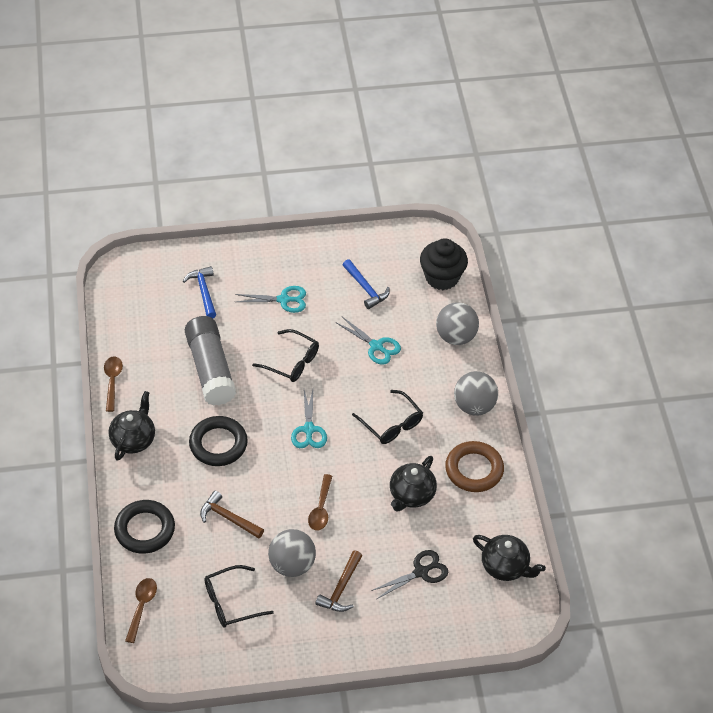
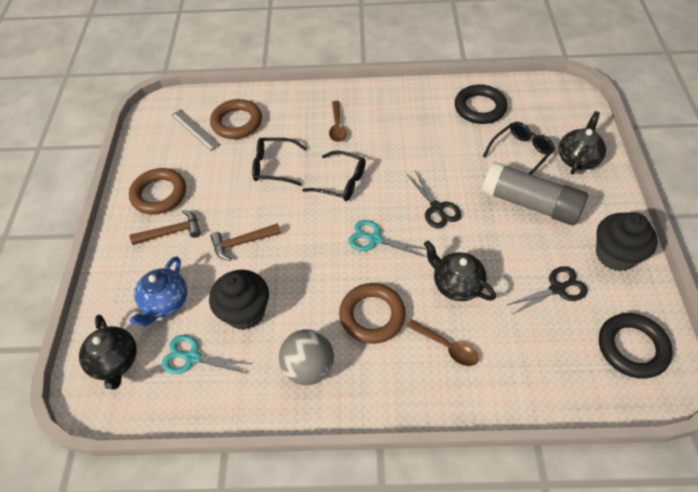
black cupcake: 1 -> 2
black scissors: 1 -> 2
blue hammer: 2 -> 0
blue teapot: 0 -> 1
brown ring: 1 -> 3
brown spoon: 3 -> 2
grey ball: 3 -> 1
grey ruler: 0 -> 1
turquoise scissors: 3 -> 2

